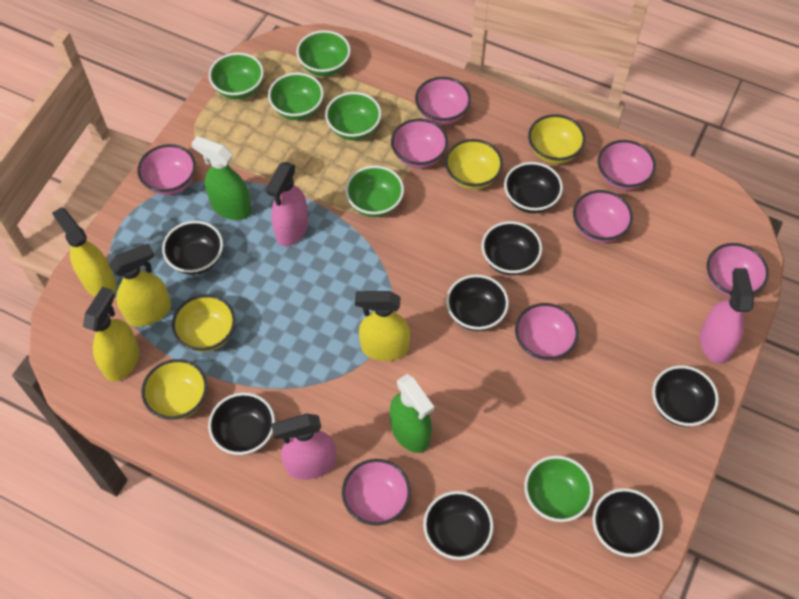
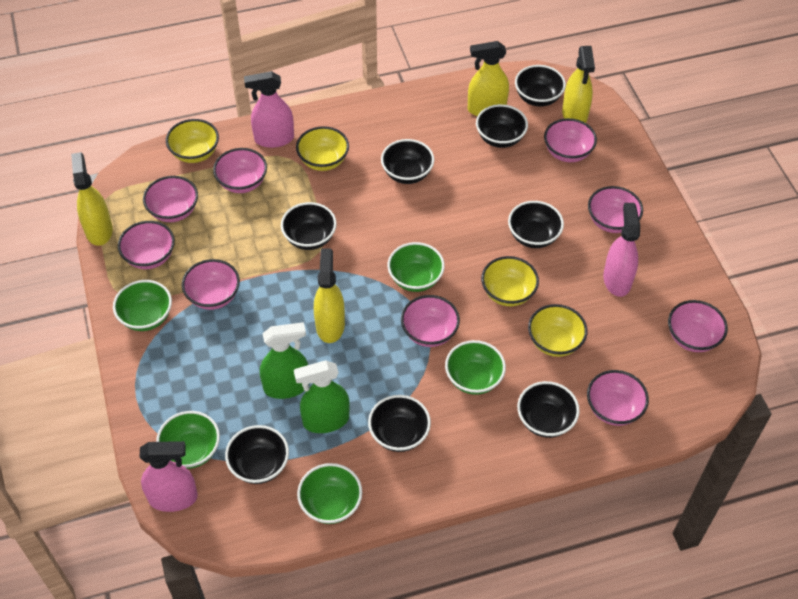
green bowl: 6 -> 5
pink bowl: 8 -> 9

